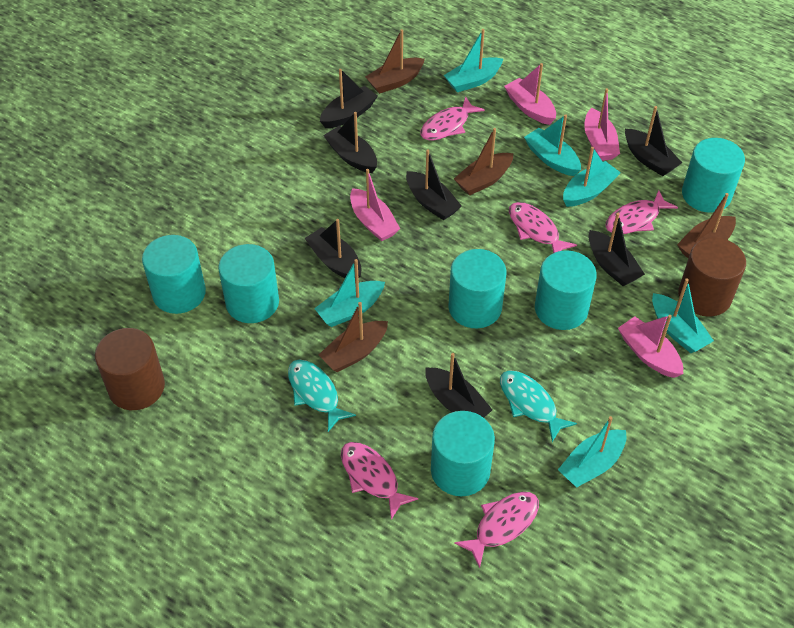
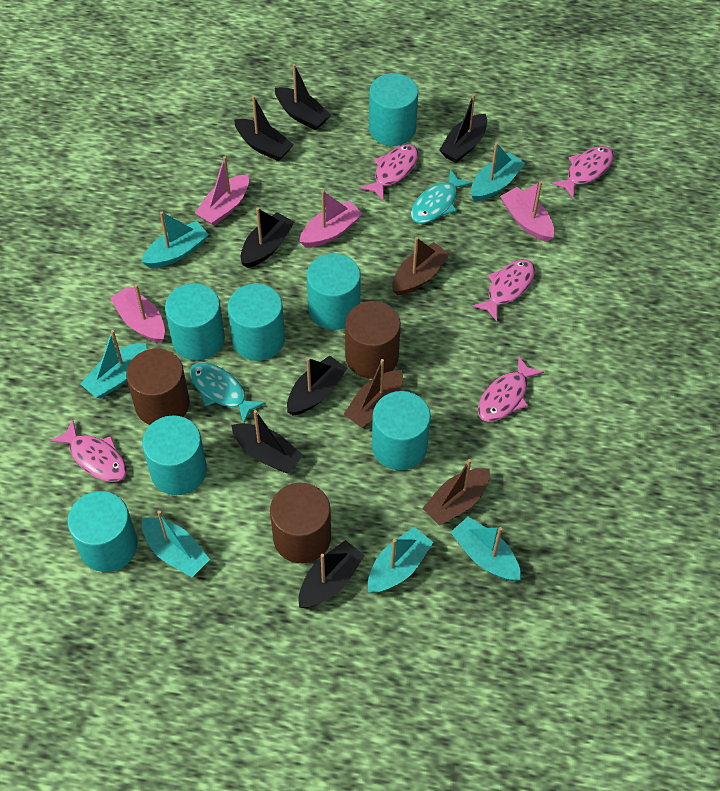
brown boat: 4 -> 3
brown cylinder: 2 -> 3
turquoise cylinder: 6 -> 7

